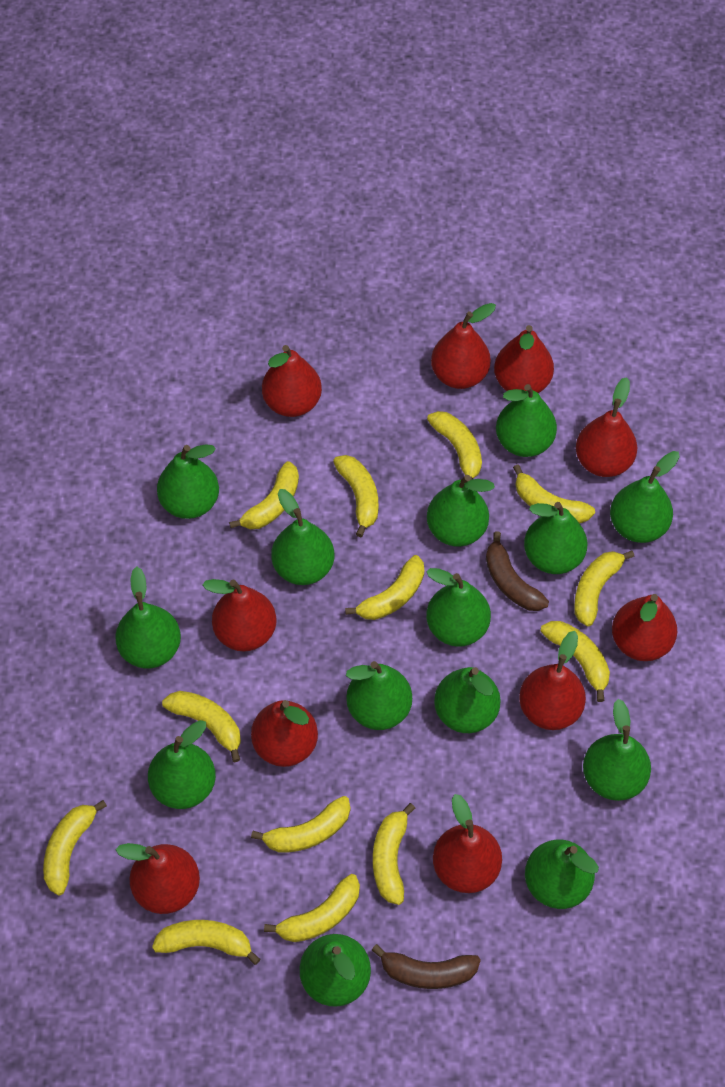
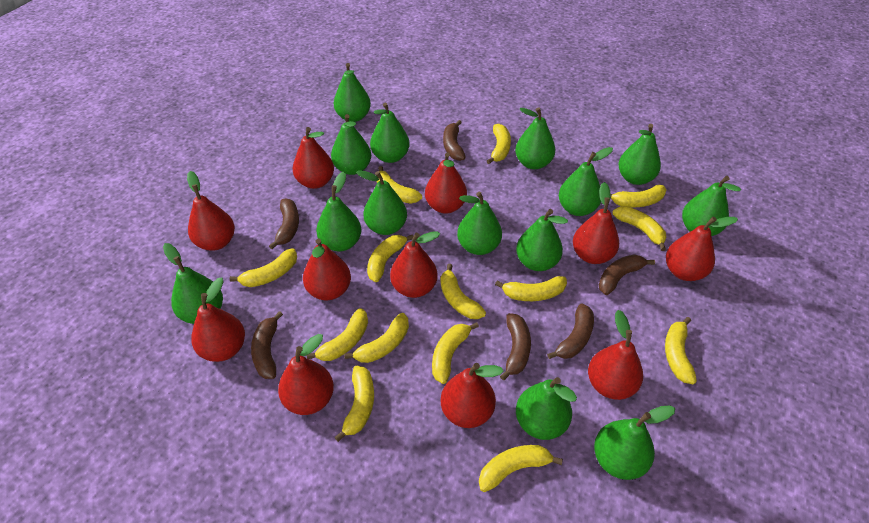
brown banana: 2 -> 6
red pear: 10 -> 11
yellow banana: 13 -> 14

